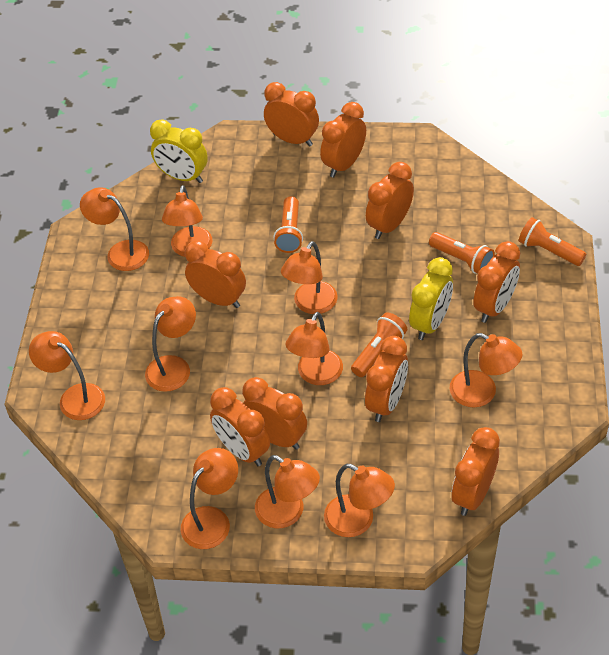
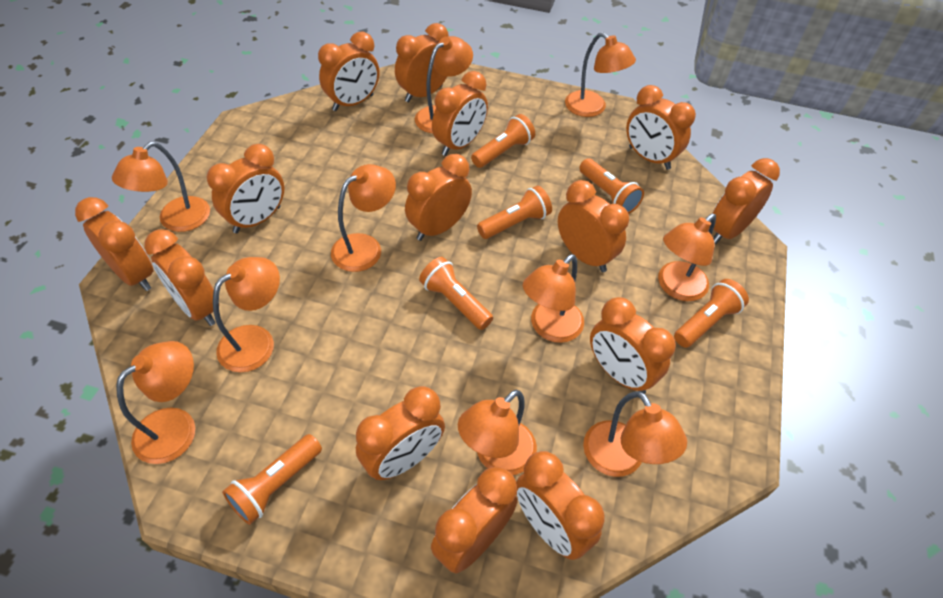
orange clock: 9 -> 14
orange flashlight: 4 -> 6
yellow clock: 2 -> 0

